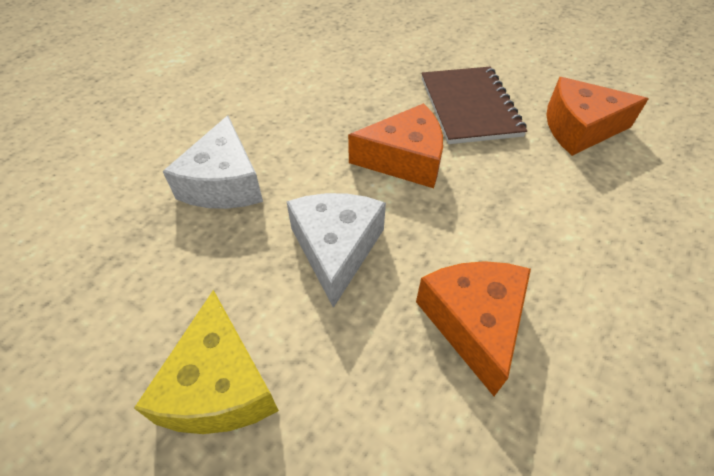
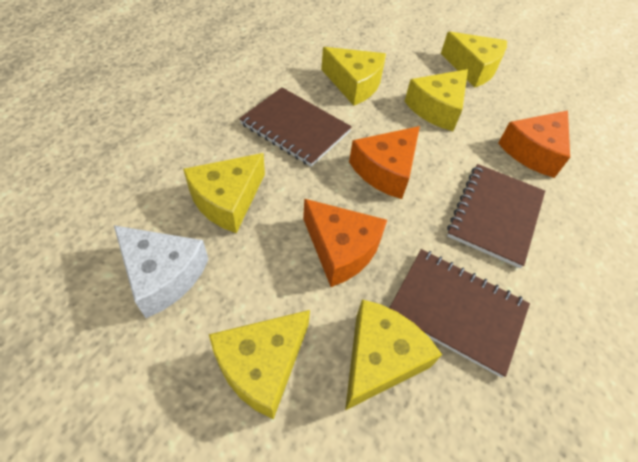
brown notebook: 1 -> 3
white cheese: 2 -> 1
yellow cheese: 1 -> 6

